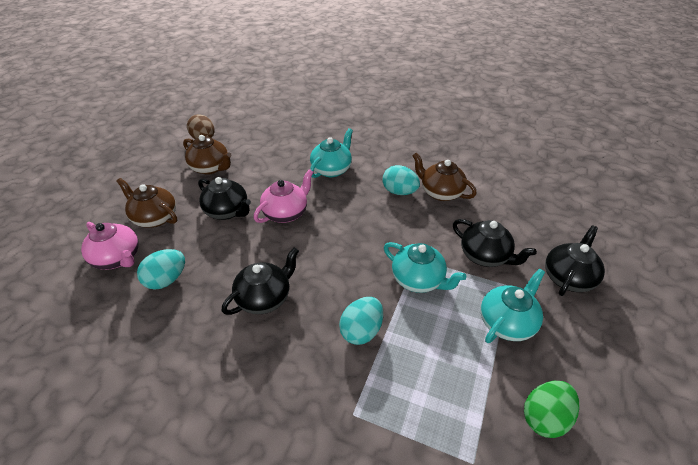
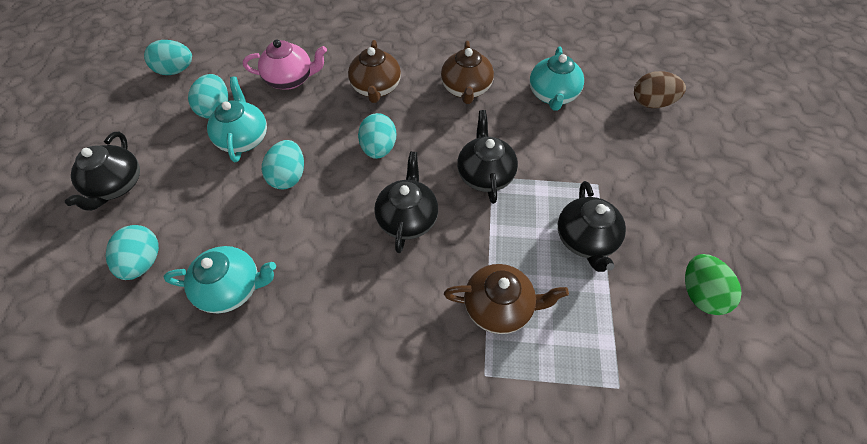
pink teapot: 2 -> 1
turquoise egg: 3 -> 5

